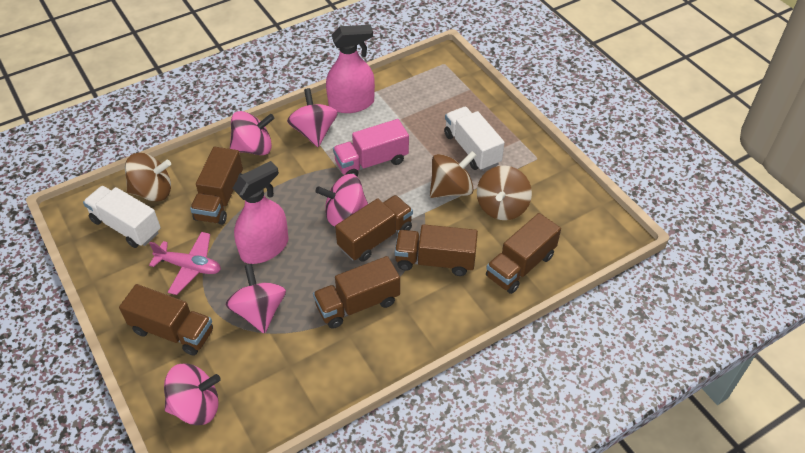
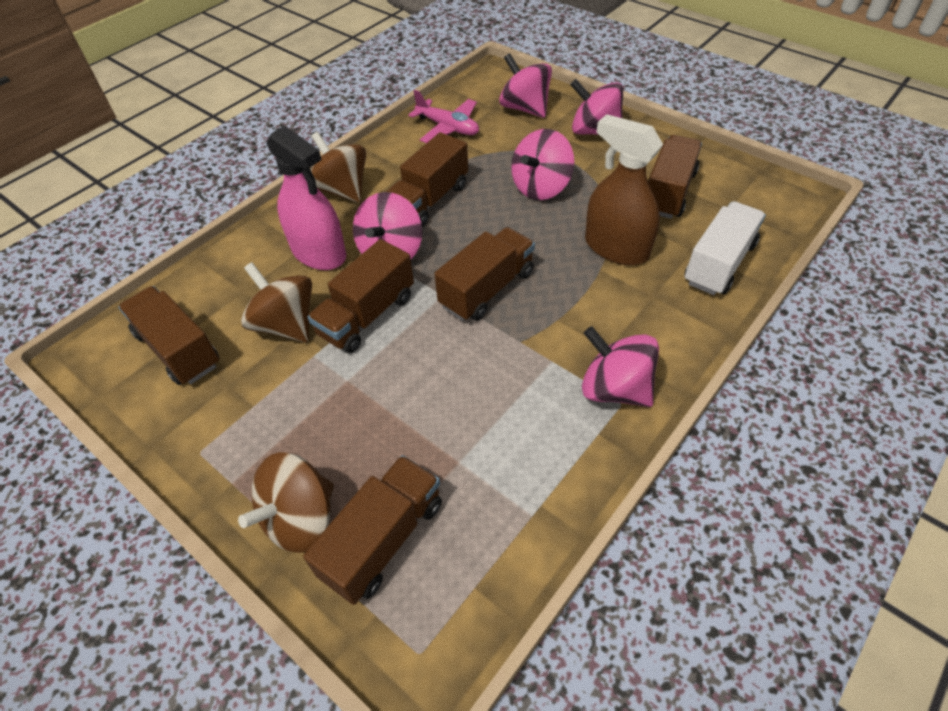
brown spray bottle: 0 -> 1
pink spray bottle: 2 -> 1
pink truck: 1 -> 0
white truck: 2 -> 1

